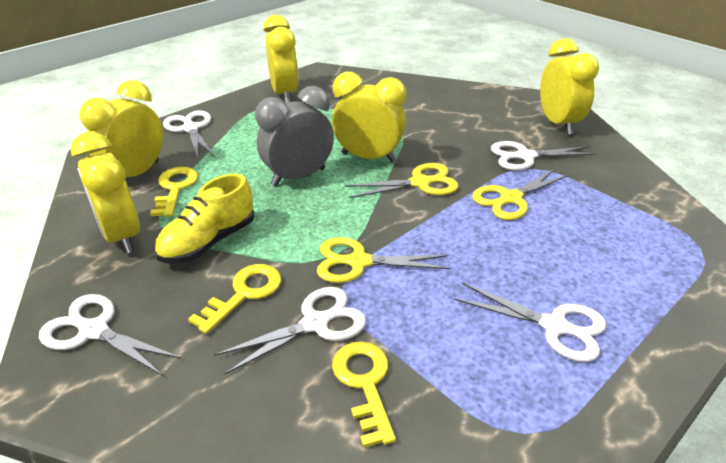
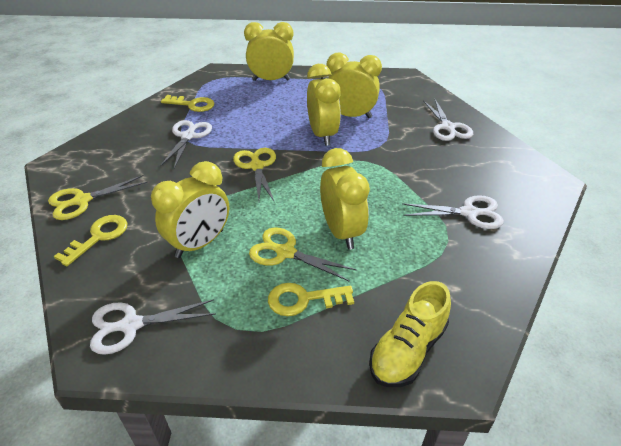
grey clock: 1 -> 0
white scissors: 5 -> 4

